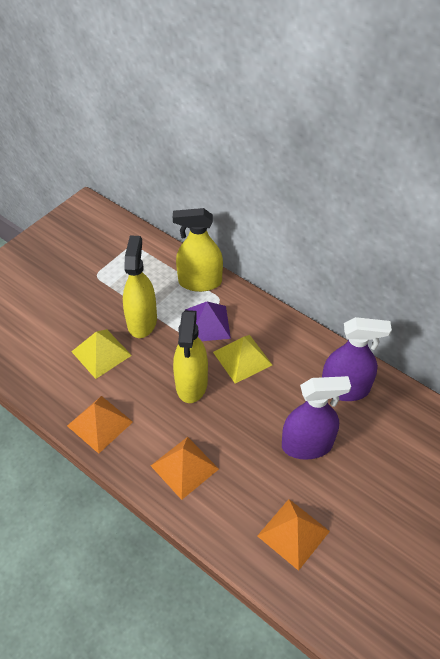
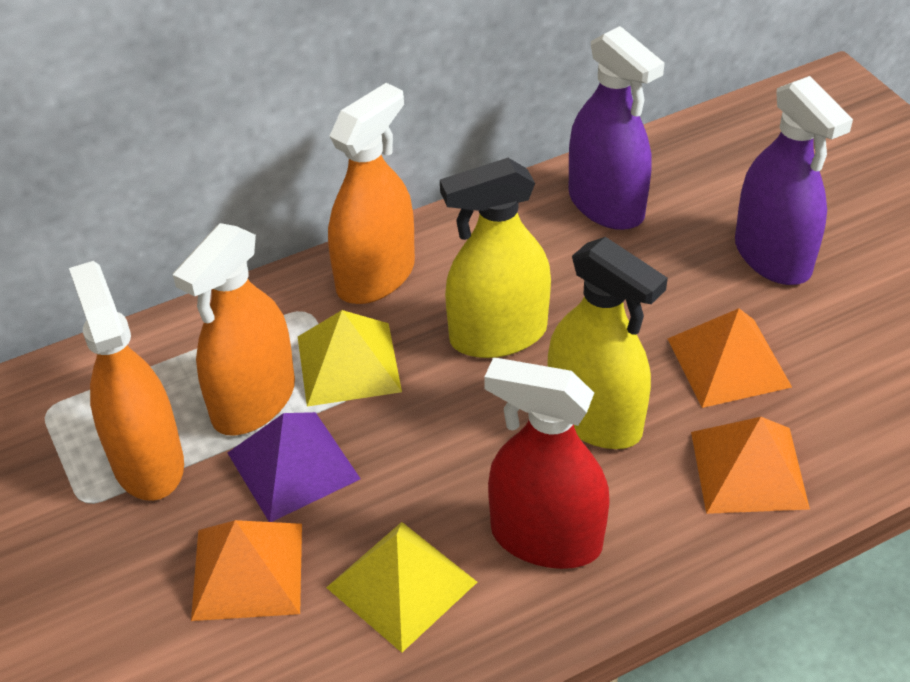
orange spray bottle: 0 -> 3
red spray bottle: 0 -> 1
yellow spray bottle: 3 -> 2

